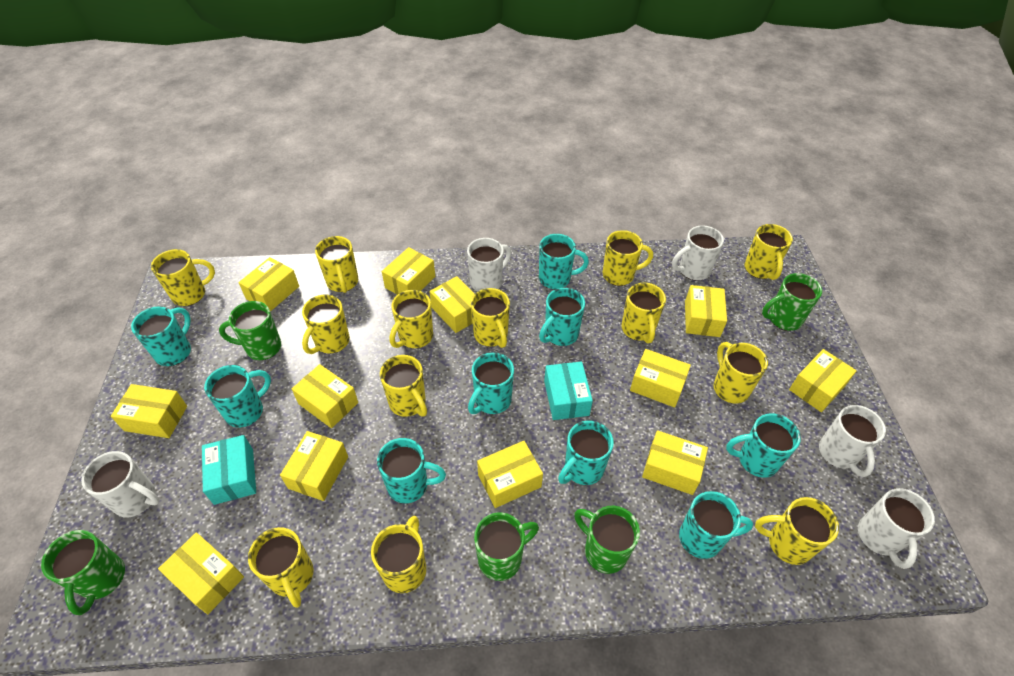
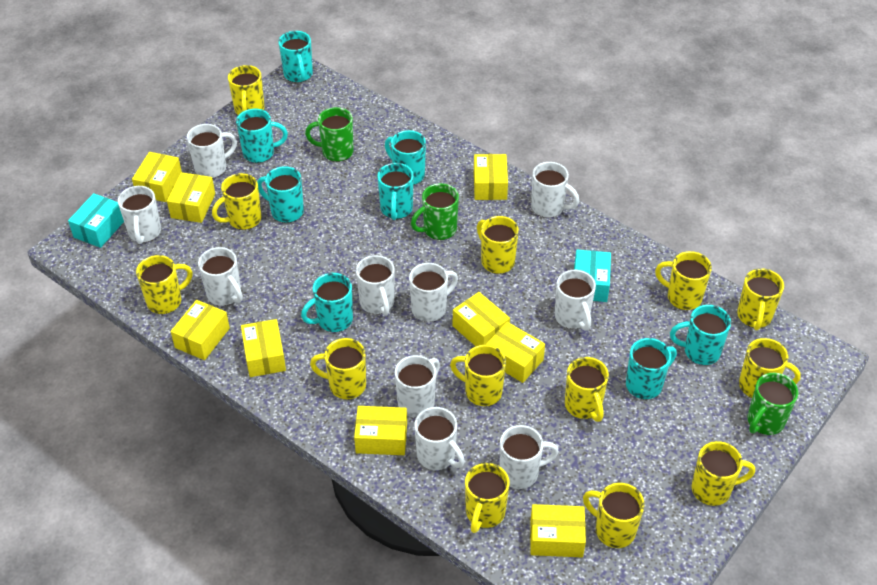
green mug: 5 -> 3
turquoise mug: 9 -> 8
white mug: 5 -> 10
yellow box: 12 -> 9

